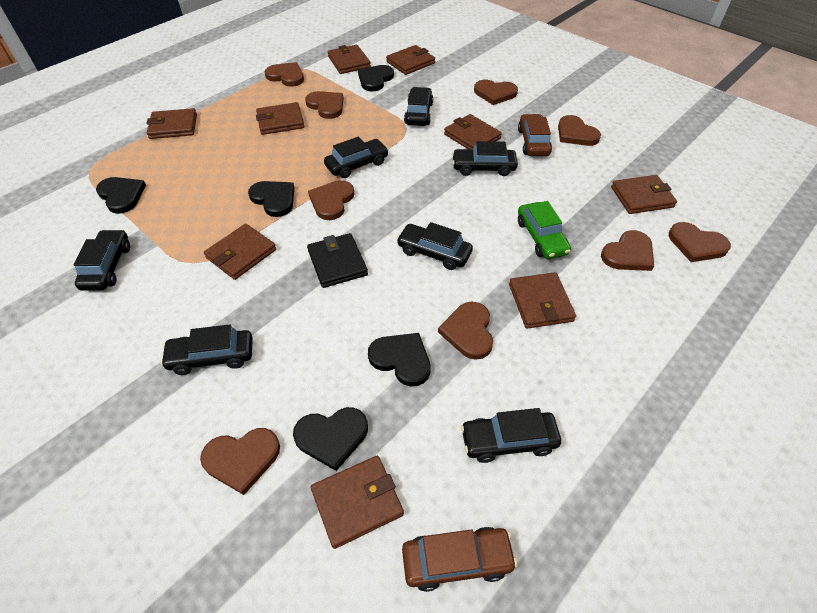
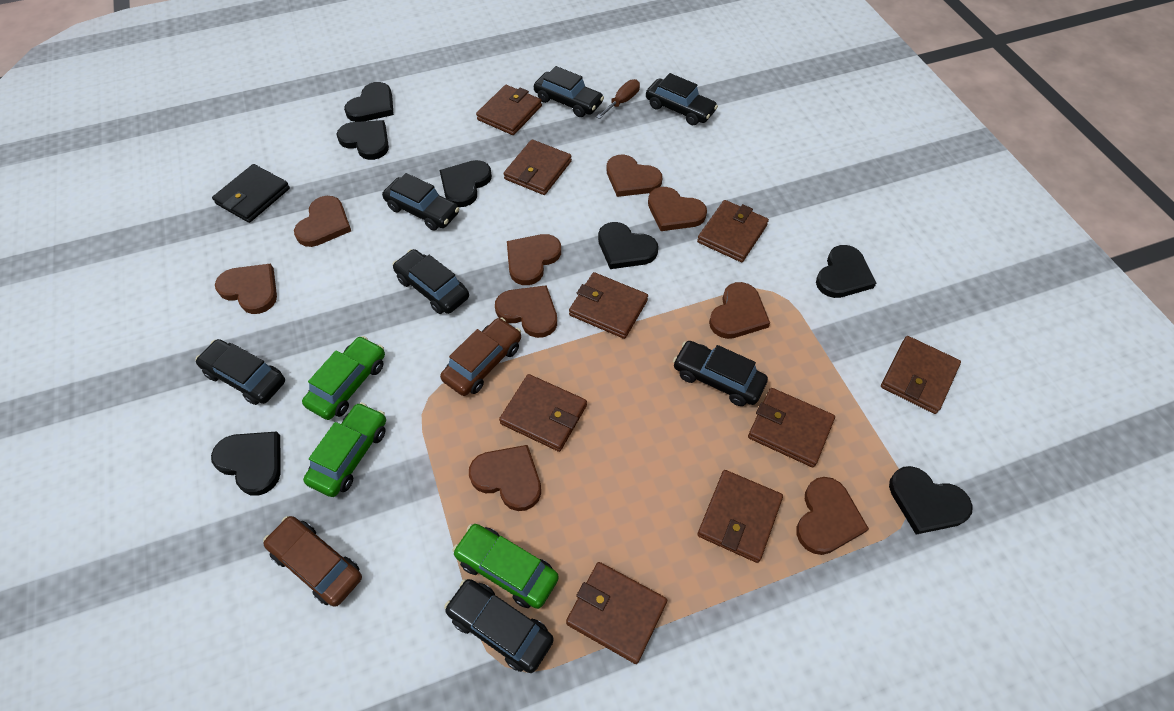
black heart: 5 -> 7
brown screwdriver: 0 -> 1
green car: 1 -> 3

